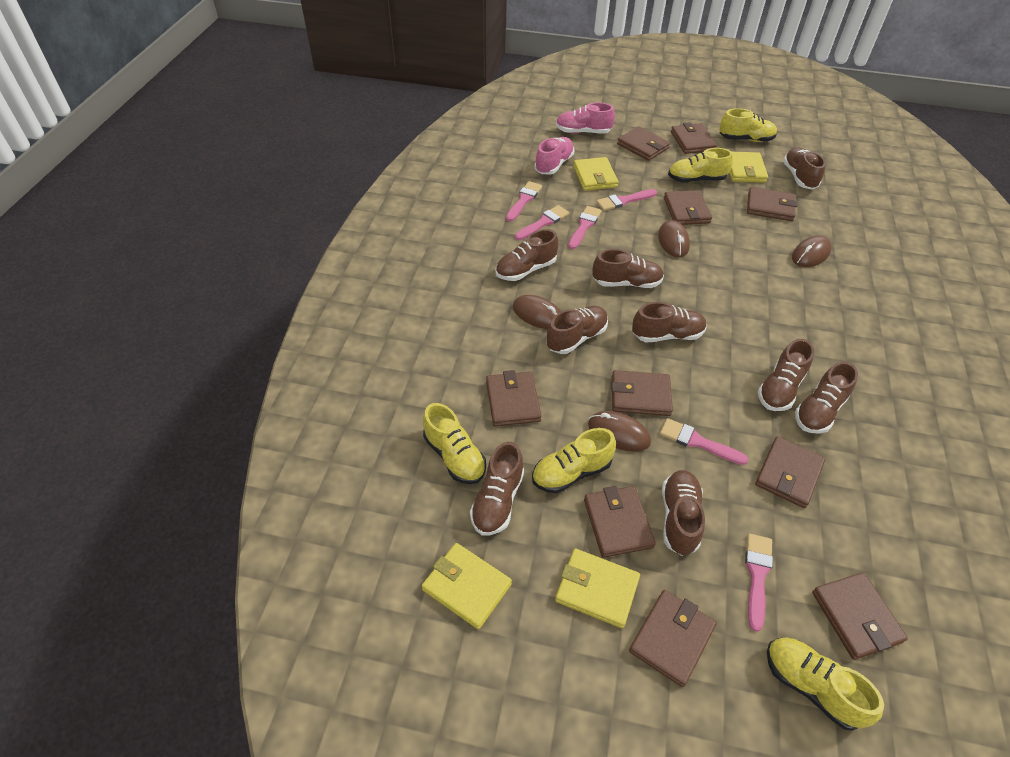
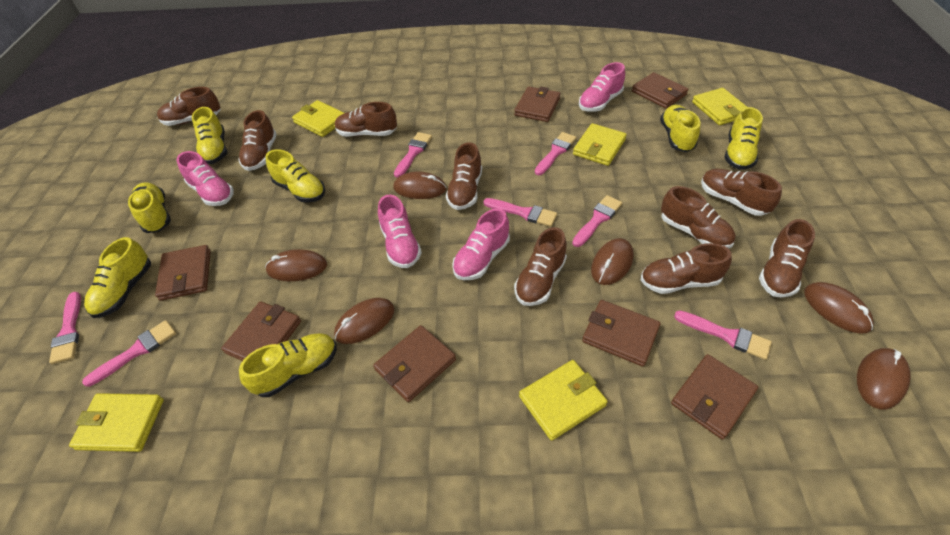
brown mouse: 4 -> 6
brown wallet: 10 -> 7
pink brush: 6 -> 7
pink shoe: 2 -> 4
yellow shoe: 5 -> 7
yellow wallet: 4 -> 5

